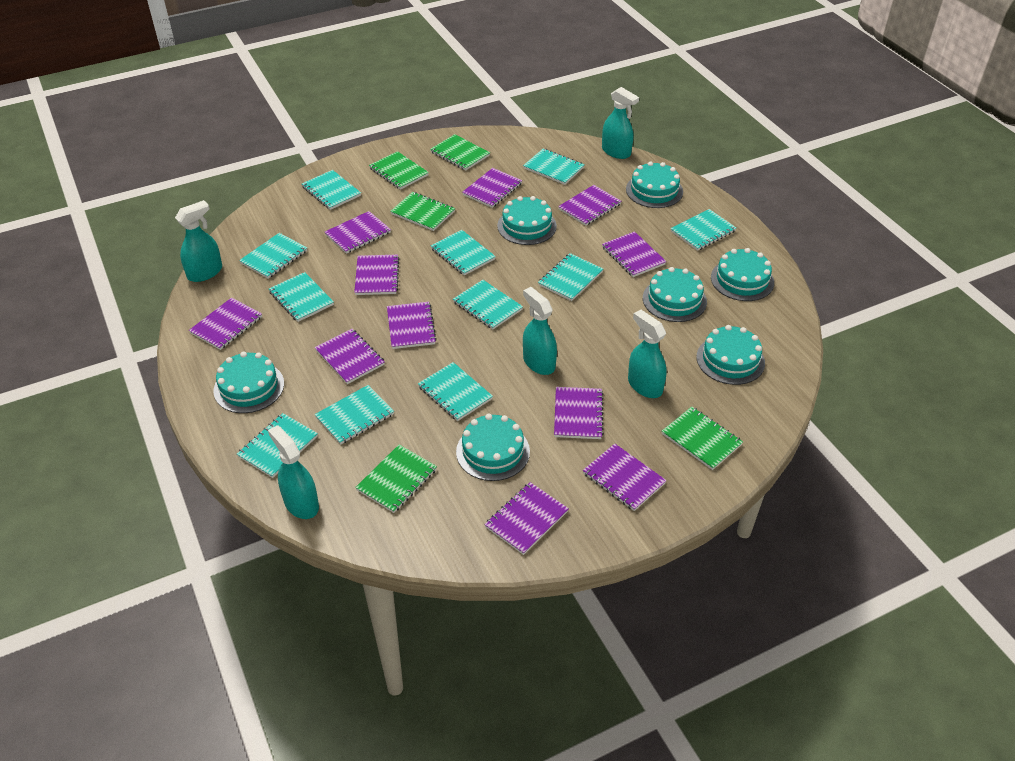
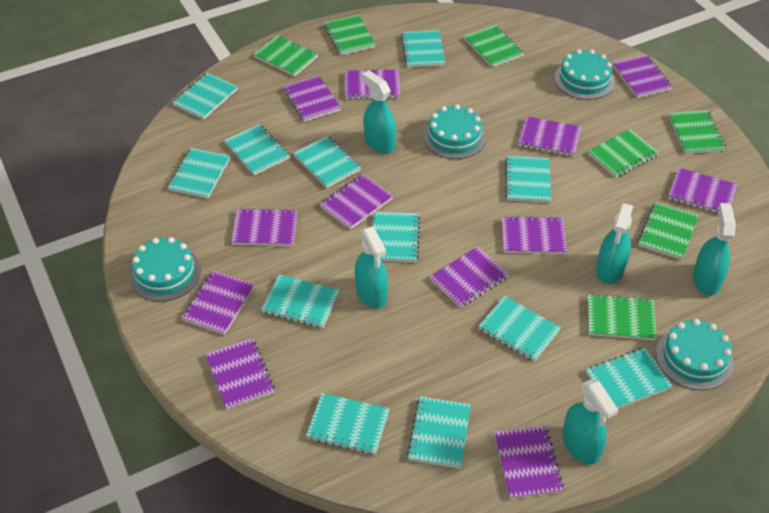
green notebook: 5 -> 7
purple notebook: 11 -> 12
turquoise cake: 7 -> 4
turquoise notebook: 11 -> 12

